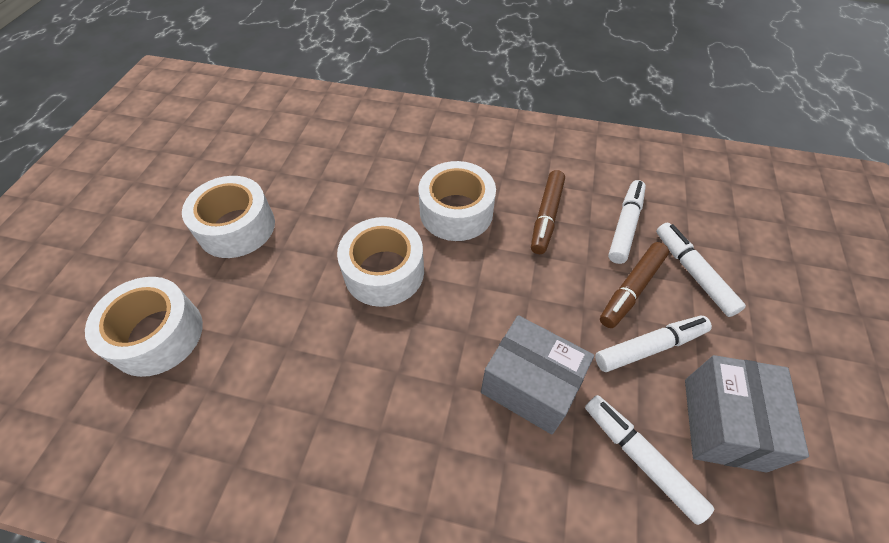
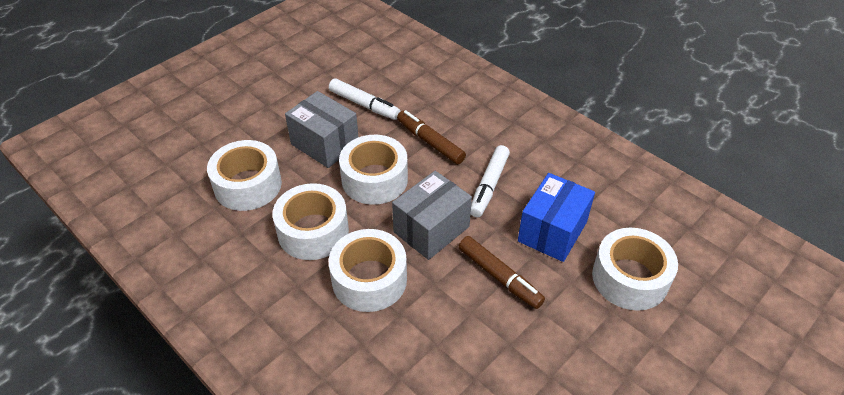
blue box: 0 -> 1
white marker: 4 -> 2
white tape: 4 -> 5

